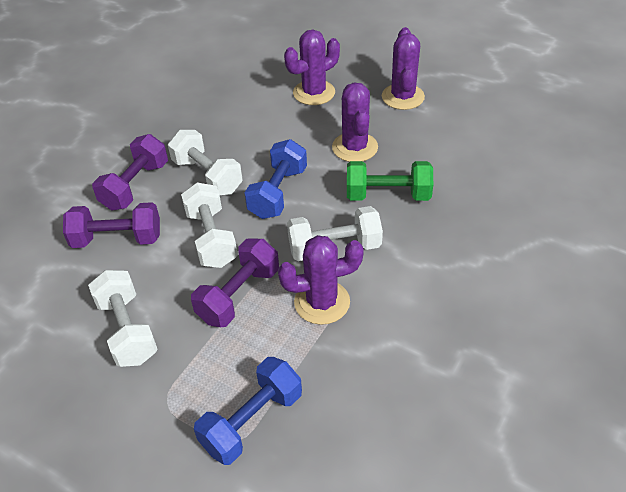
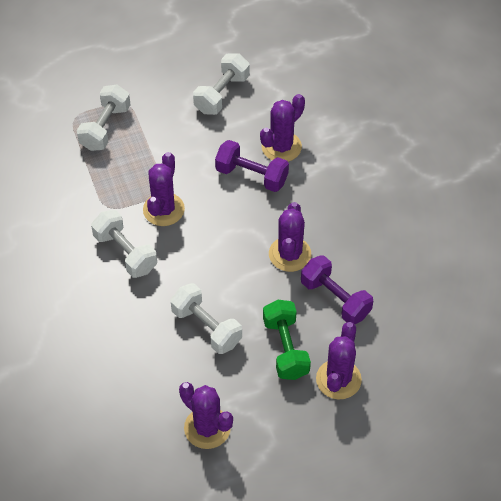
blue dumbbell: 2 -> 0
purple cactus: 4 -> 5
purple dumbbell: 3 -> 2

